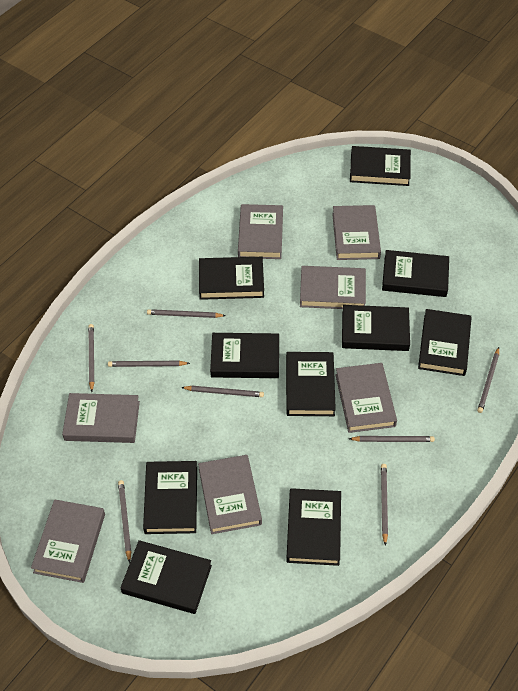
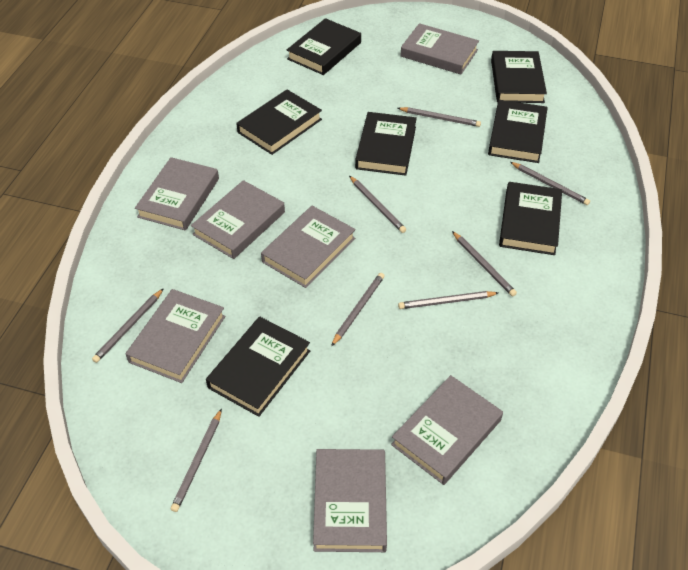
black book: 10 -> 7

